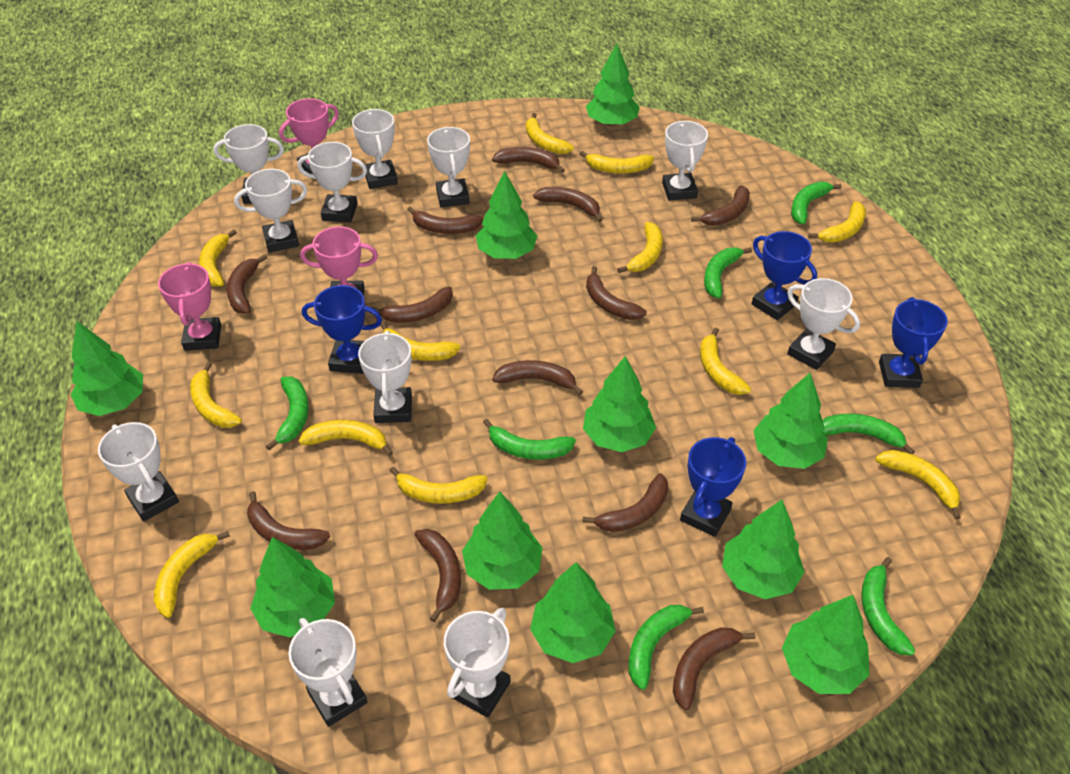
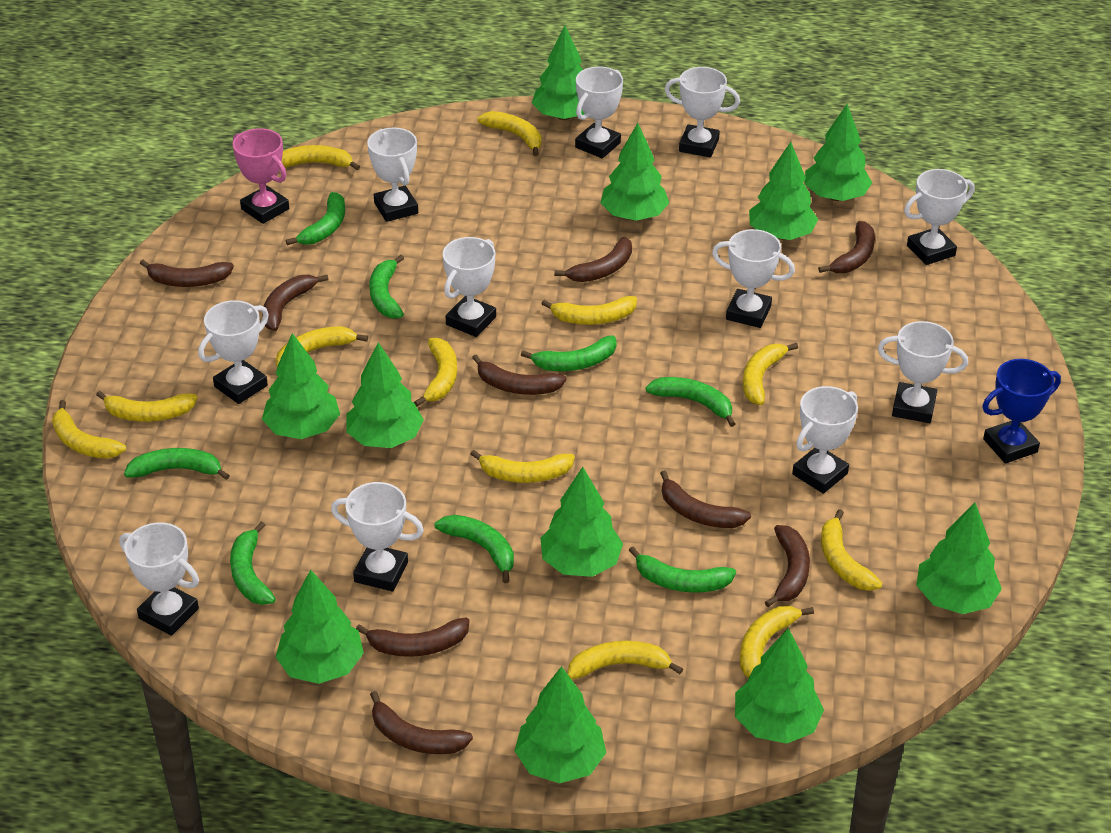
blue trophy: 4 -> 1
brown banana: 12 -> 9
green banana: 7 -> 8
green tree: 10 -> 11
pink trophy: 3 -> 1

